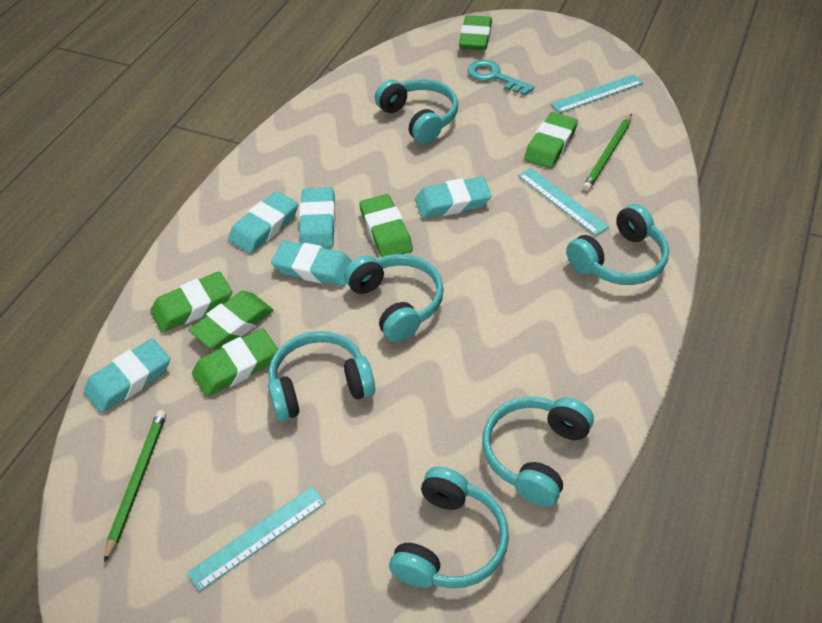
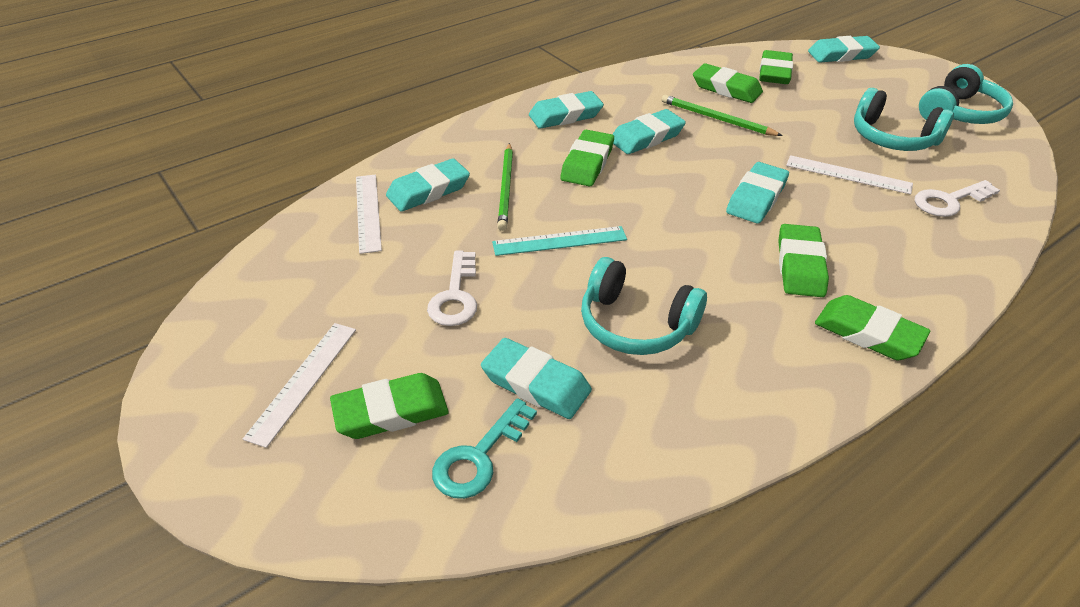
turquoise eraser: 5 -> 6
turquoise headphones: 6 -> 3
turquoise ruler: 3 -> 1
white key: 0 -> 2
white ruler: 0 -> 3

